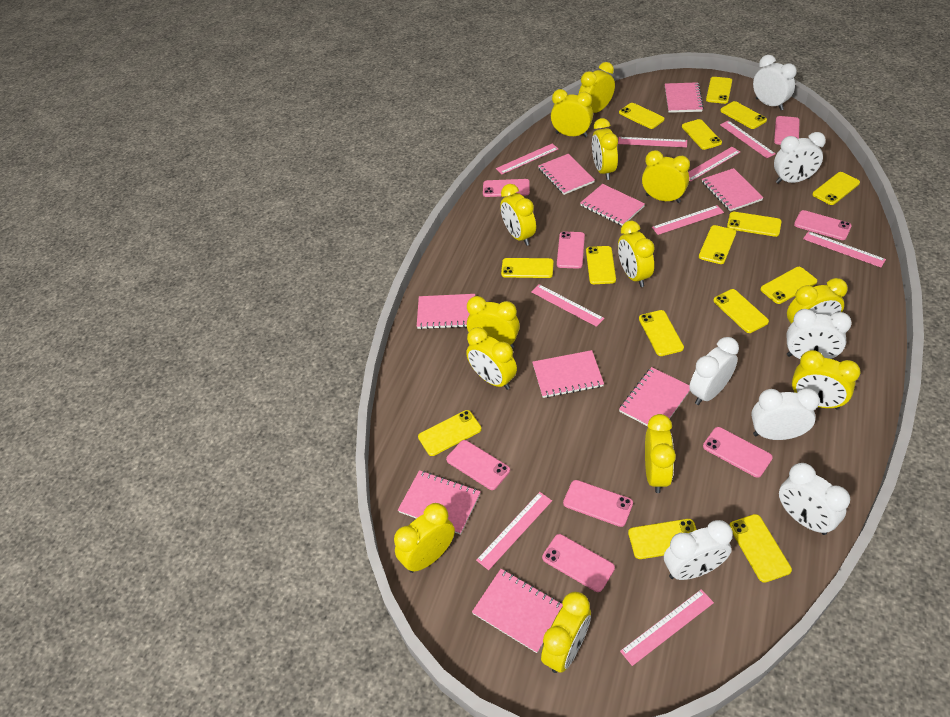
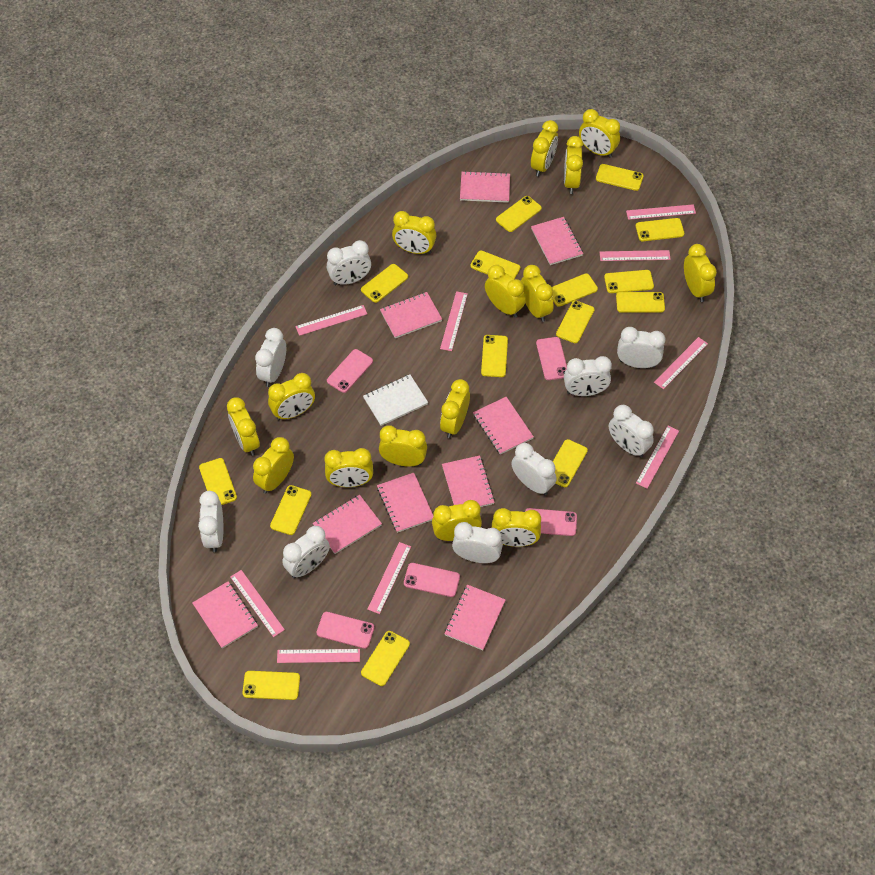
pink phone: 8 -> 5
white clock: 7 -> 9
white notebook: 0 -> 1
yellow clock: 13 -> 15

